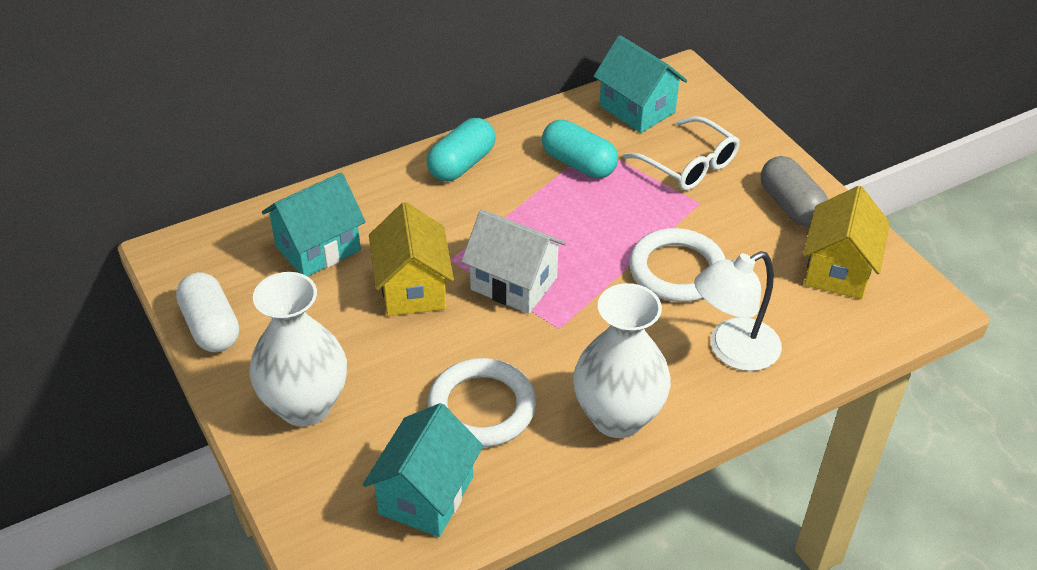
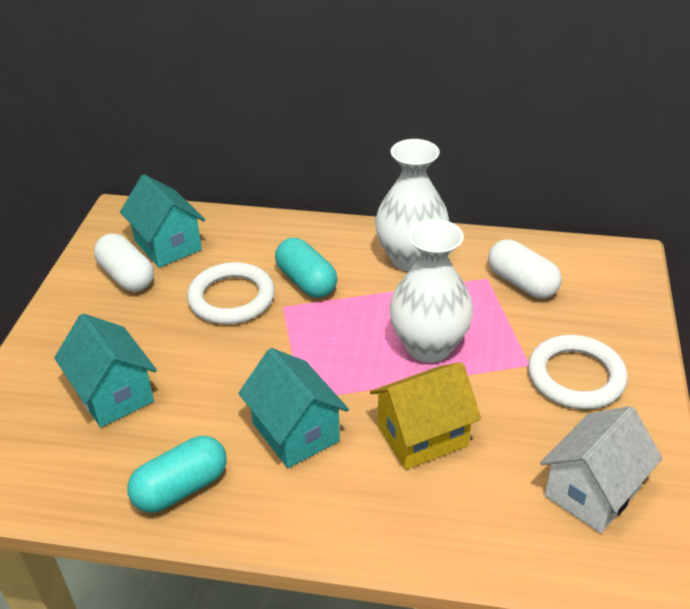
grey capsule: 1 -> 0
white capsule: 1 -> 2
white glasses: 1 -> 0
white lamp: 1 -> 0
yellow house: 2 -> 1

